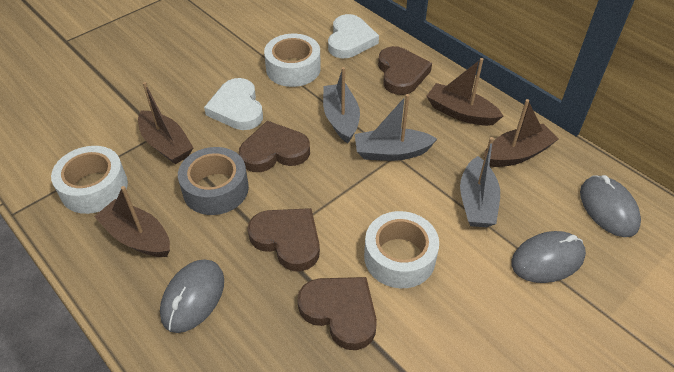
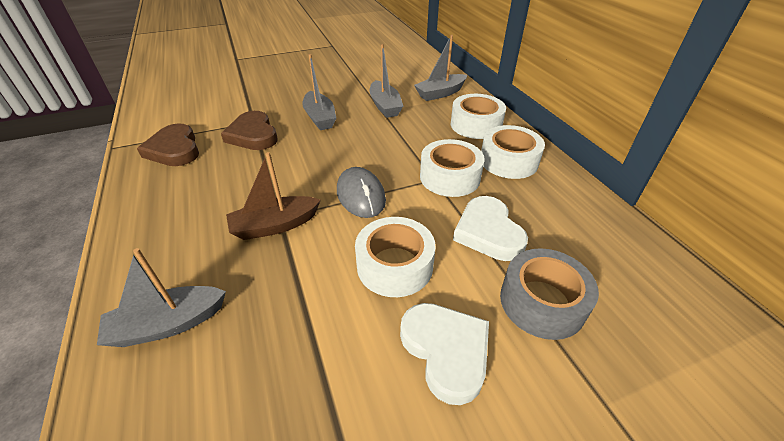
brown boat: 4 -> 1
brown heart: 4 -> 2
grey boat: 3 -> 4
grey mouse: 3 -> 1
white tape: 3 -> 4

